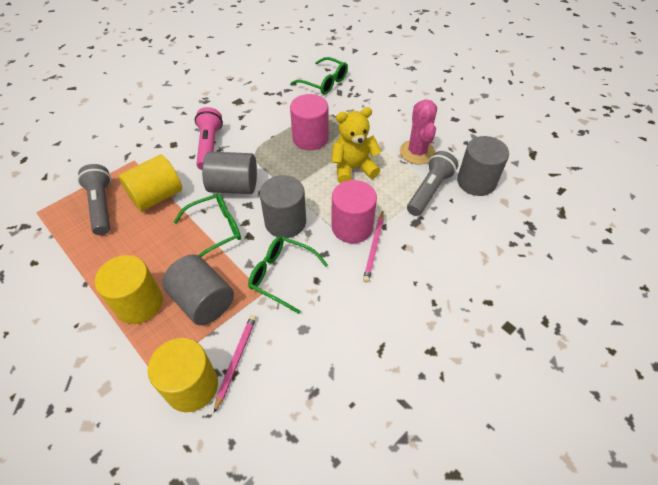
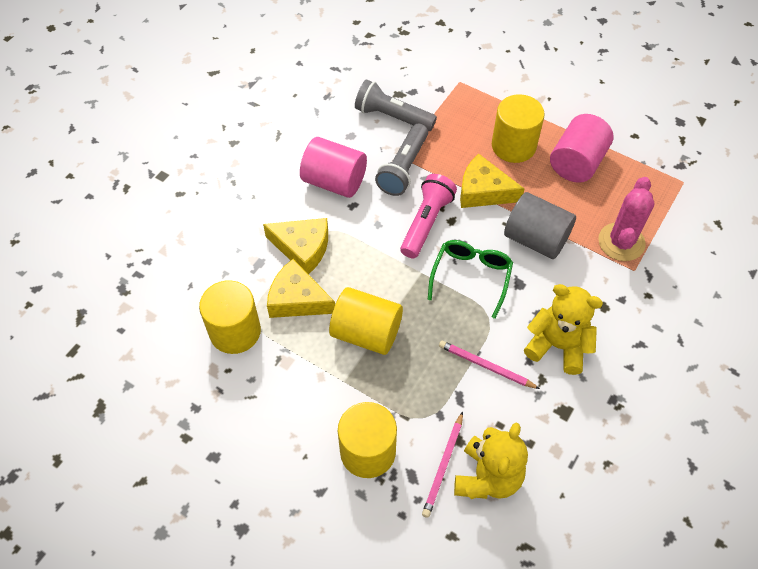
green glasses: 3 -> 1
grey cylinder: 4 -> 1
yellow cheese: 0 -> 3
yellow cylinder: 3 -> 4
yellow teddy bear: 1 -> 2

